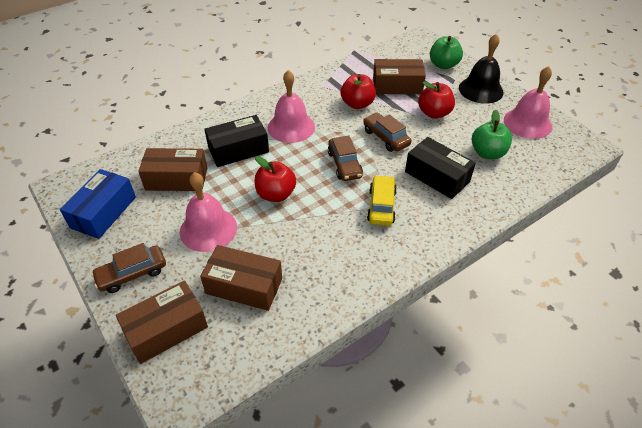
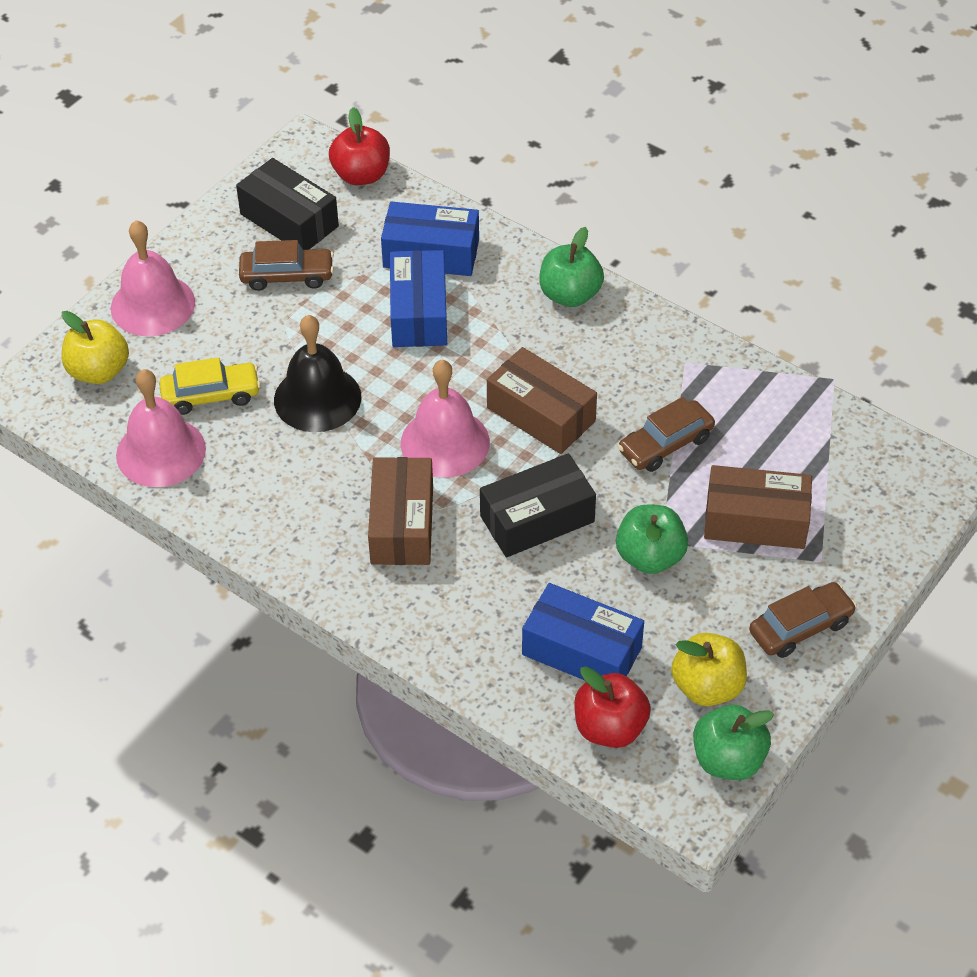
blue box: 1 -> 3
brown box: 4 -> 3
green apple: 2 -> 3
red apple: 3 -> 2
yellow apple: 0 -> 2

